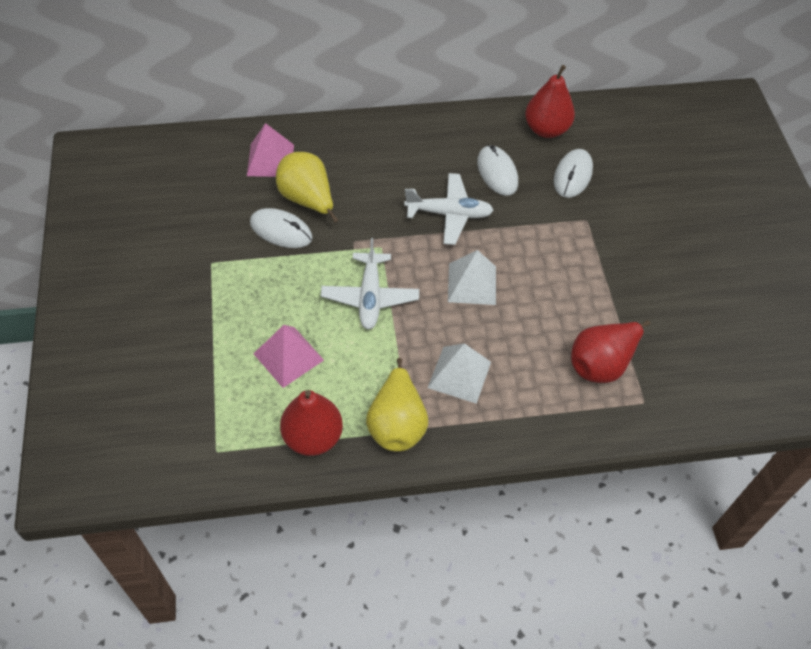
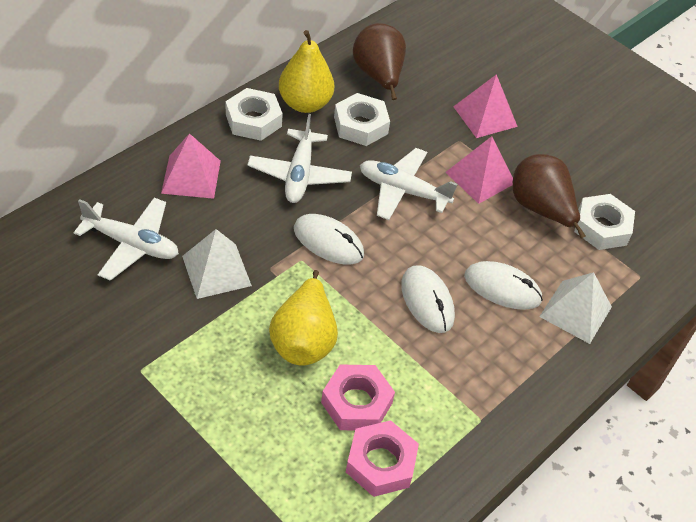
brown pear: 0 -> 2
pink nut: 0 -> 2
pink pyramid: 2 -> 3
red pear: 3 -> 0
white nut: 0 -> 3
white plane: 2 -> 3

